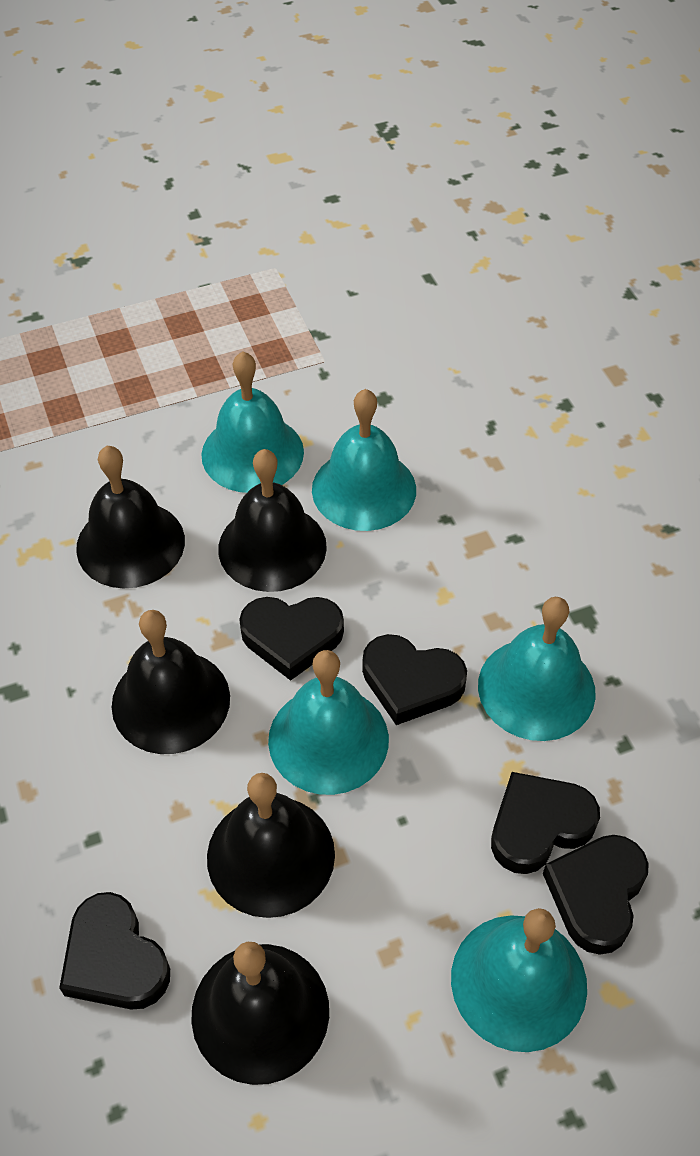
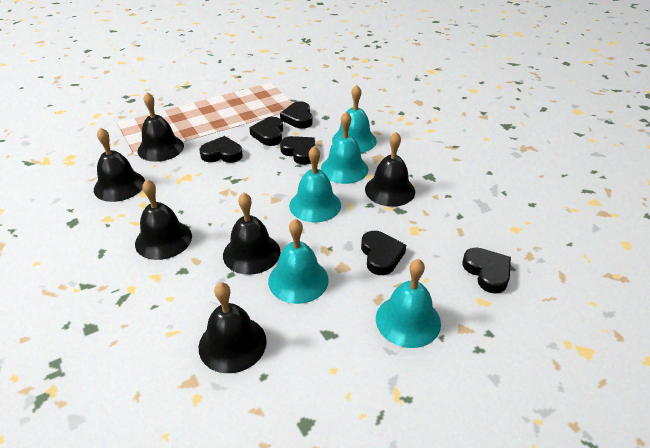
black bell: 5 -> 6
black heart: 5 -> 6

